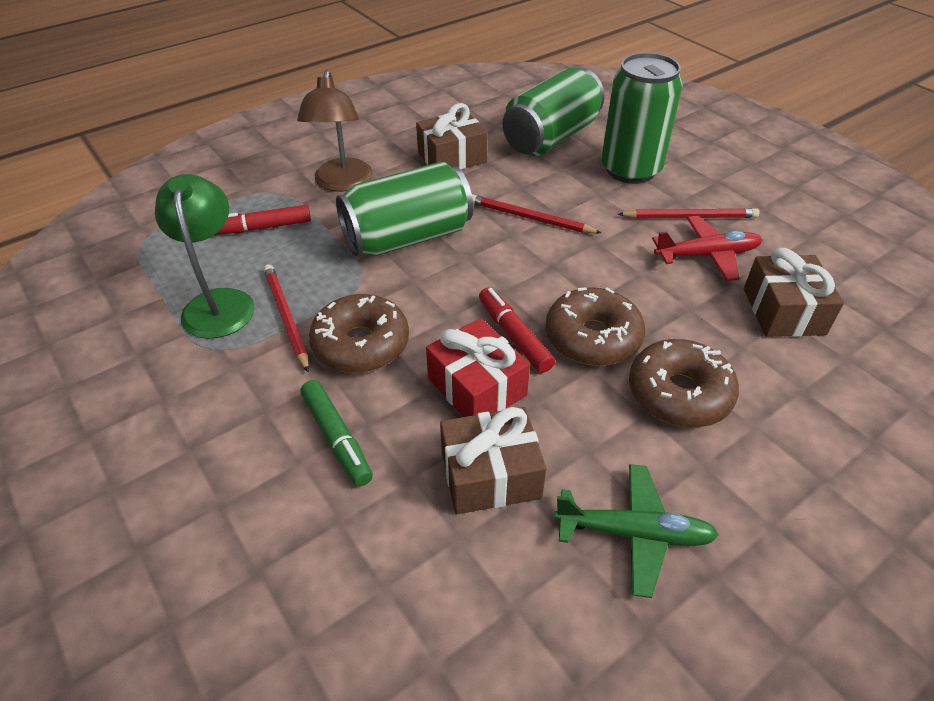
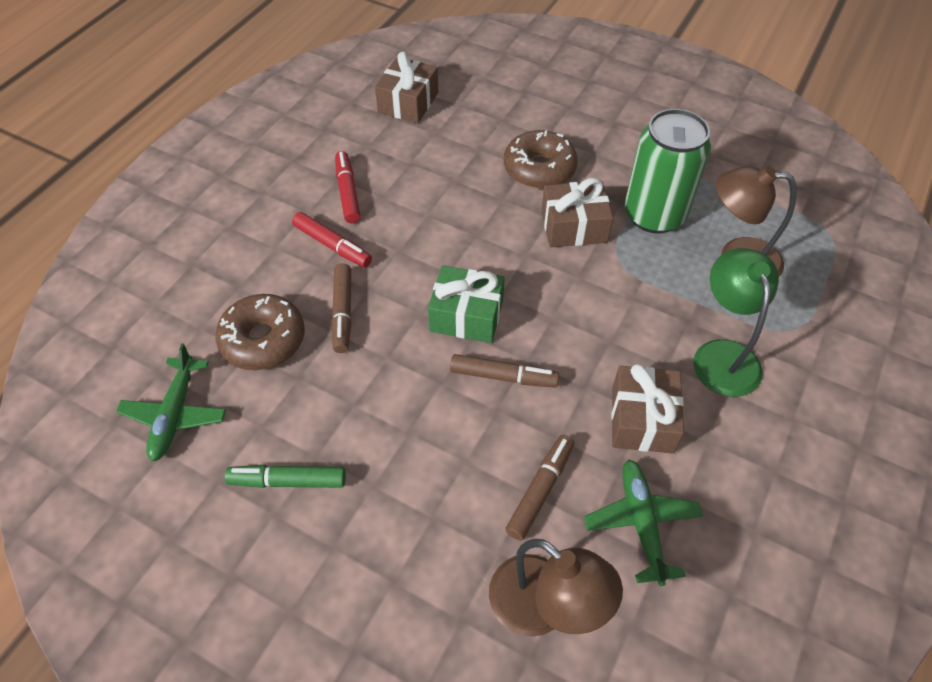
brown donut: 3 -> 2
brown lamp: 1 -> 2
brown marker: 0 -> 3
green can: 3 -> 1
green gift: 0 -> 1
green plane: 1 -> 2
red gift: 1 -> 0
red pencil: 3 -> 0
red plane: 1 -> 0

